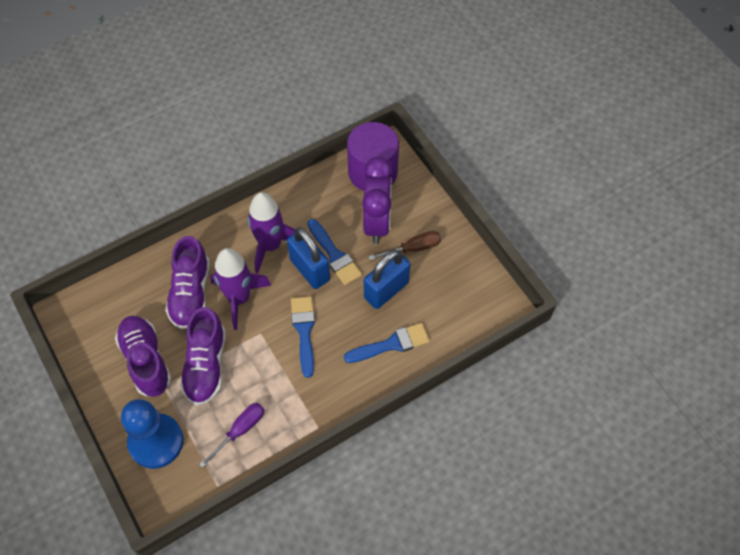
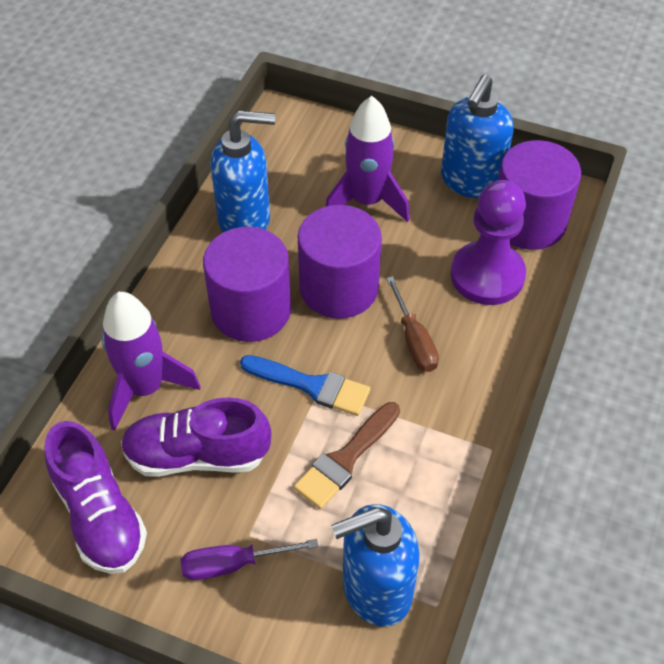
blue brush: 3 -> 1
blue padlock: 2 -> 0
blue pawn: 1 -> 0
blue soap dispenser: 0 -> 3
brown brush: 0 -> 1
purple clock: 1 -> 0
purple cylinder: 1 -> 3
purple pawn: 0 -> 1
purple shoe: 3 -> 2

